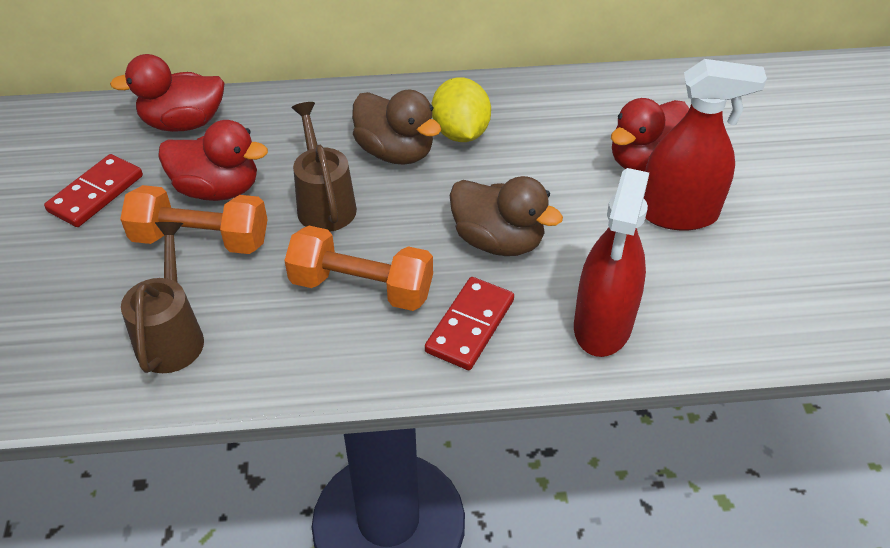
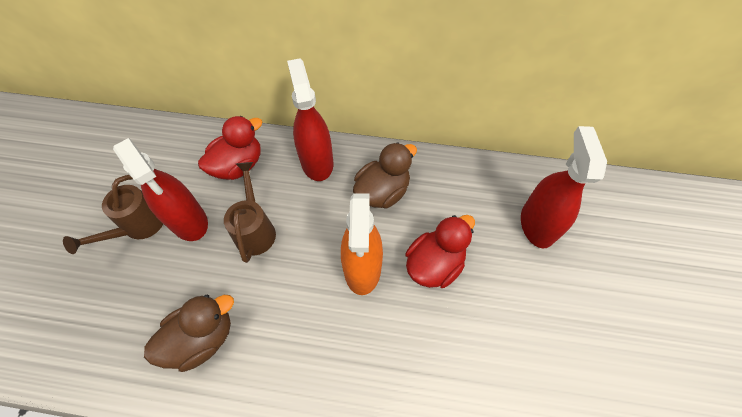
orange dumbbell: 2 -> 0
orange spray bottle: 0 -> 1
red domino: 2 -> 0
red duck: 3 -> 2
red spray bottle: 2 -> 3
yellow lemon: 1 -> 0

